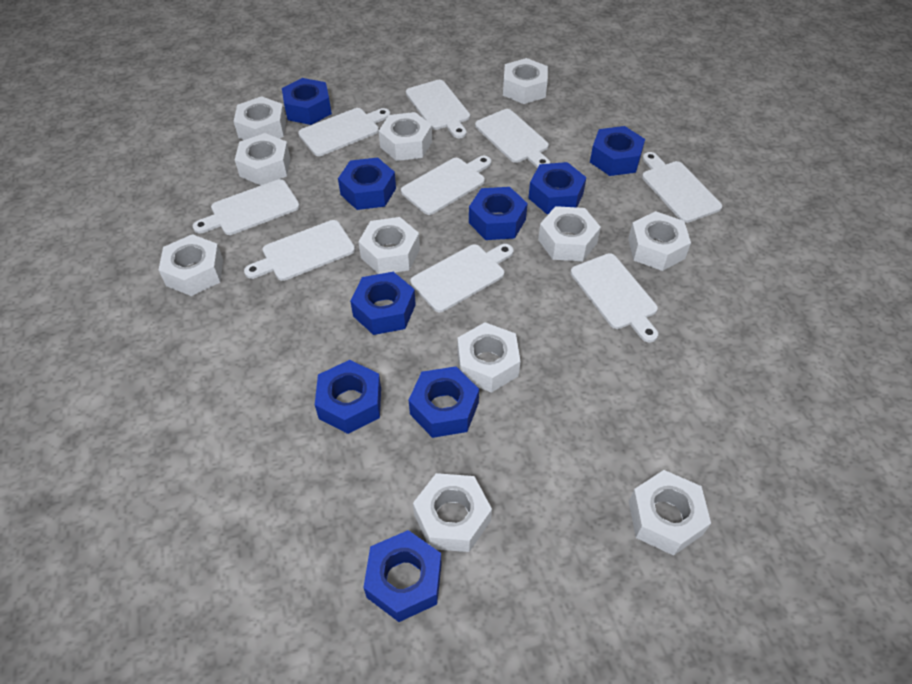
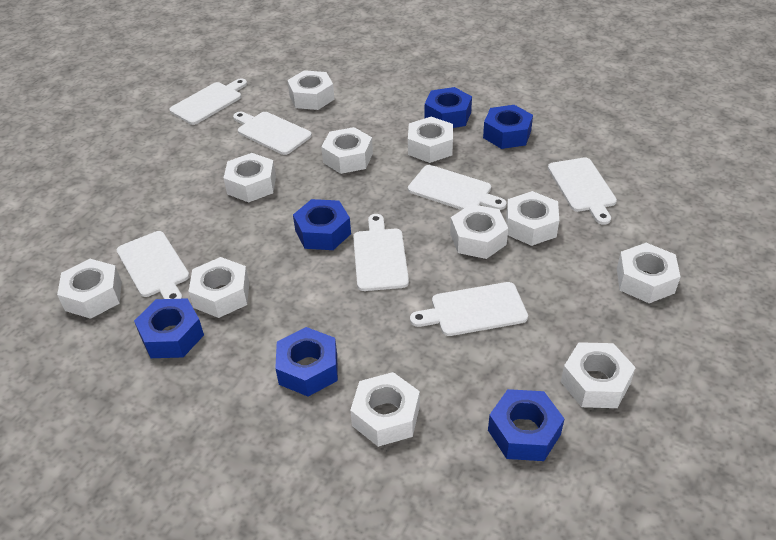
blue nut: 9 -> 6
white cutting board: 9 -> 7

